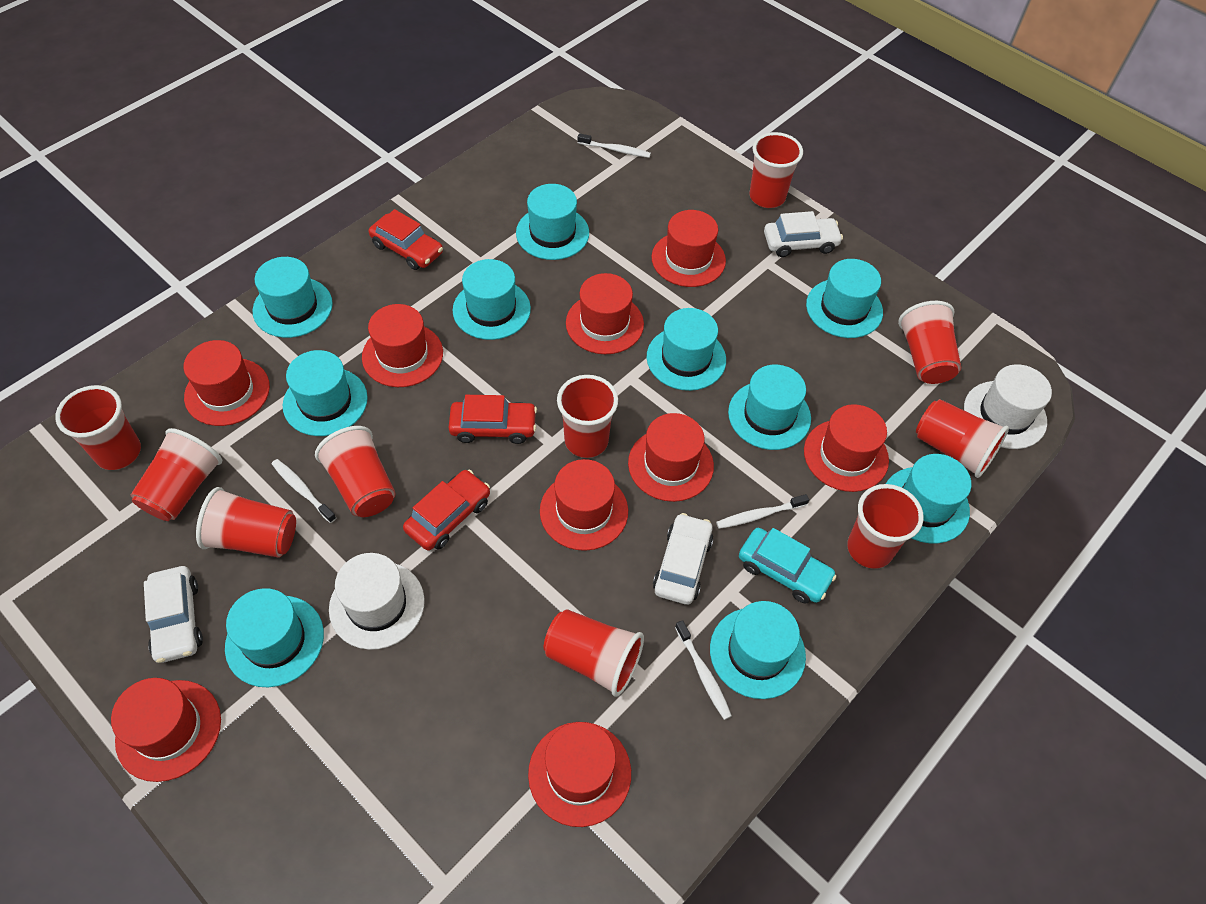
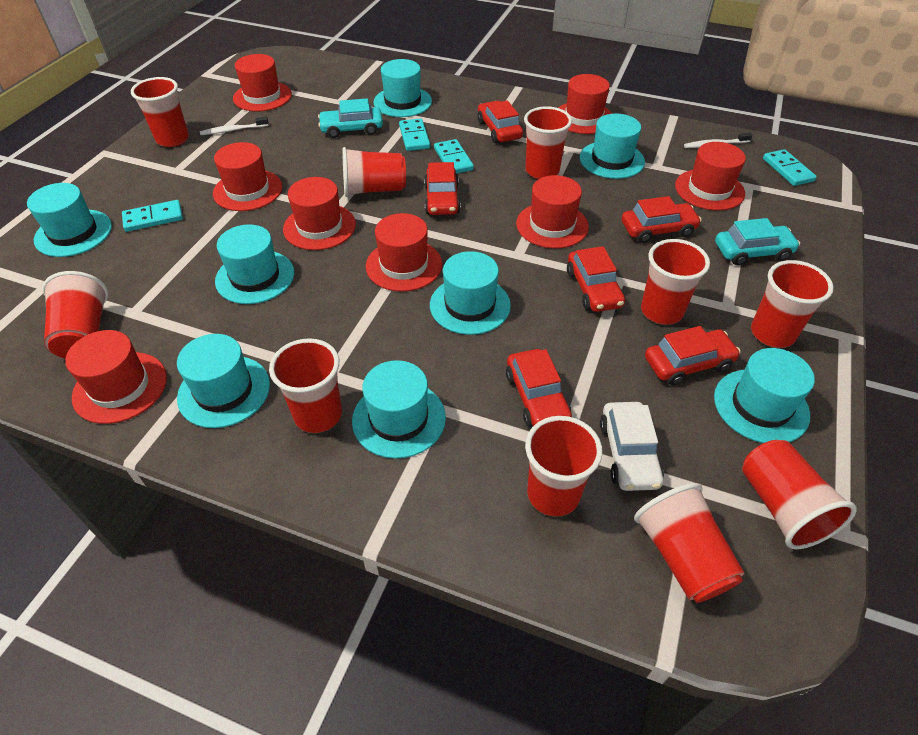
red car: 3 -> 6
red hat: 9 -> 8
turquoise car: 1 -> 2
turquoise domino: 0 -> 4
turquoise hat: 10 -> 8
white car: 3 -> 1
white hat: 2 -> 0
white toothbrush: 4 -> 2

